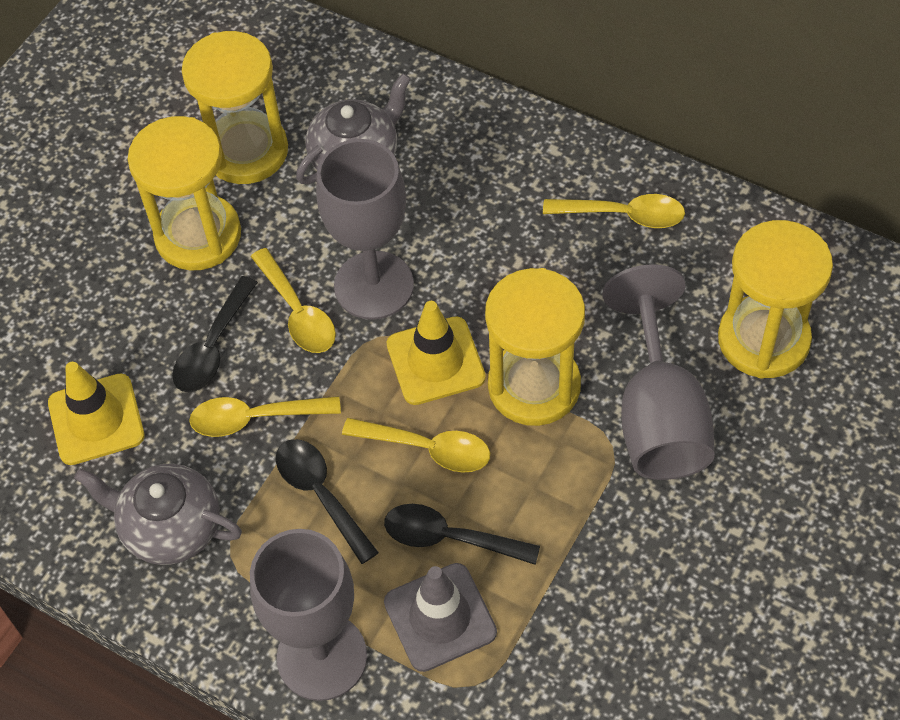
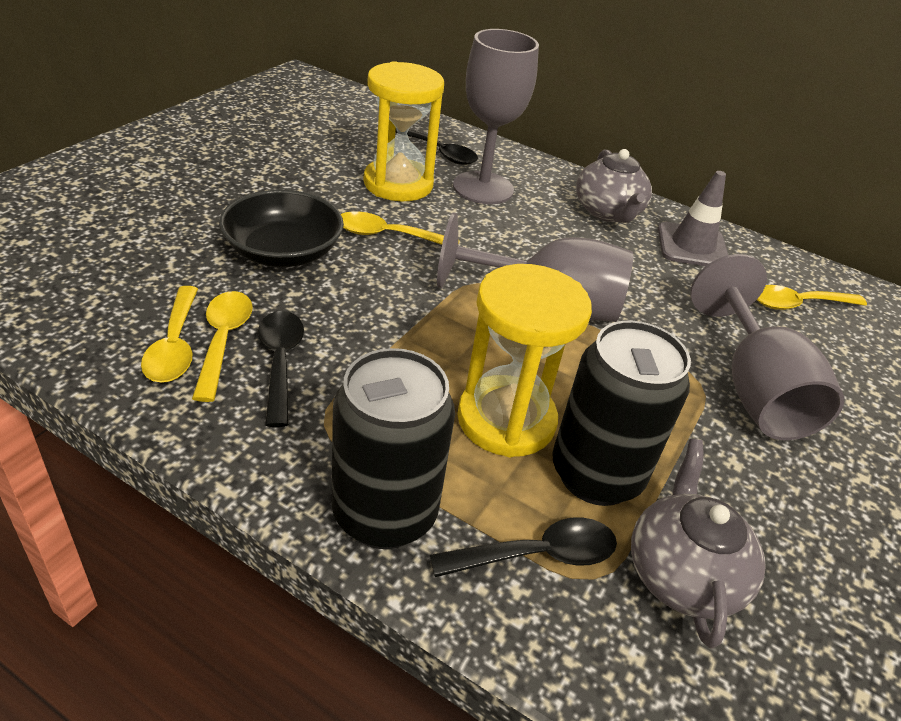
black bowl: 0 -> 1
black can: 0 -> 2
yellow hourglass: 4 -> 2
yellow traffic cone: 2 -> 0

